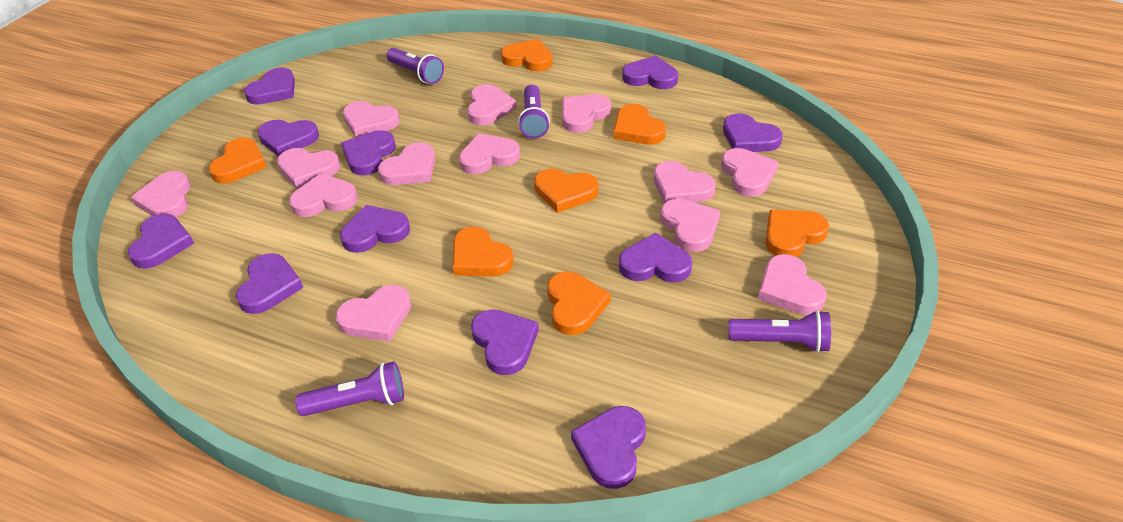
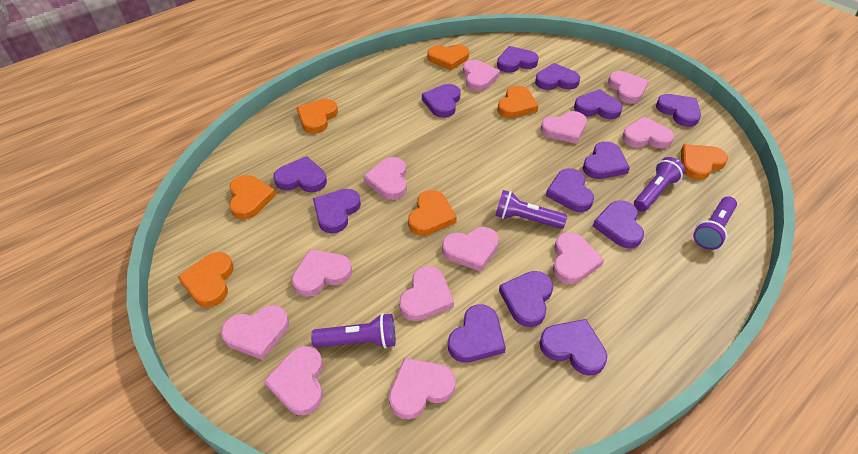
pink heart: 13 -> 12
purple heart: 11 -> 13

